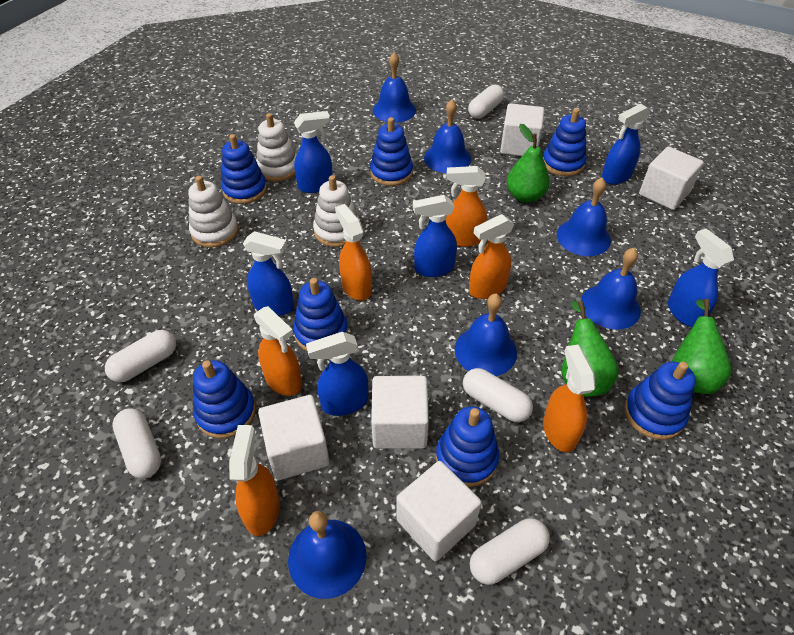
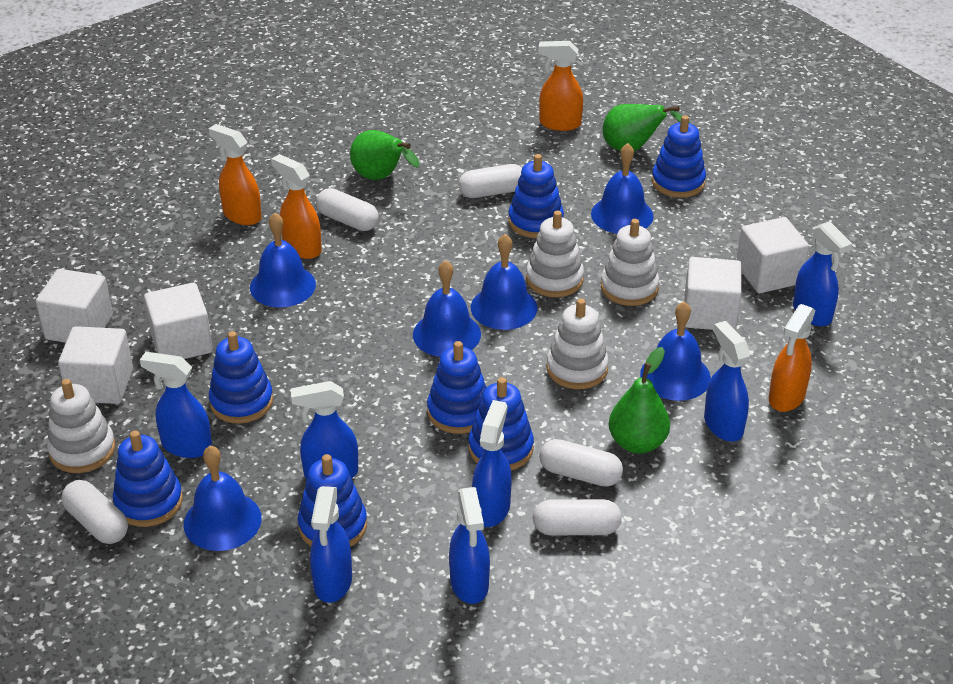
blue spray bottle: 6 -> 7
orange spray bottle: 6 -> 4
white stacking toy: 3 -> 4

